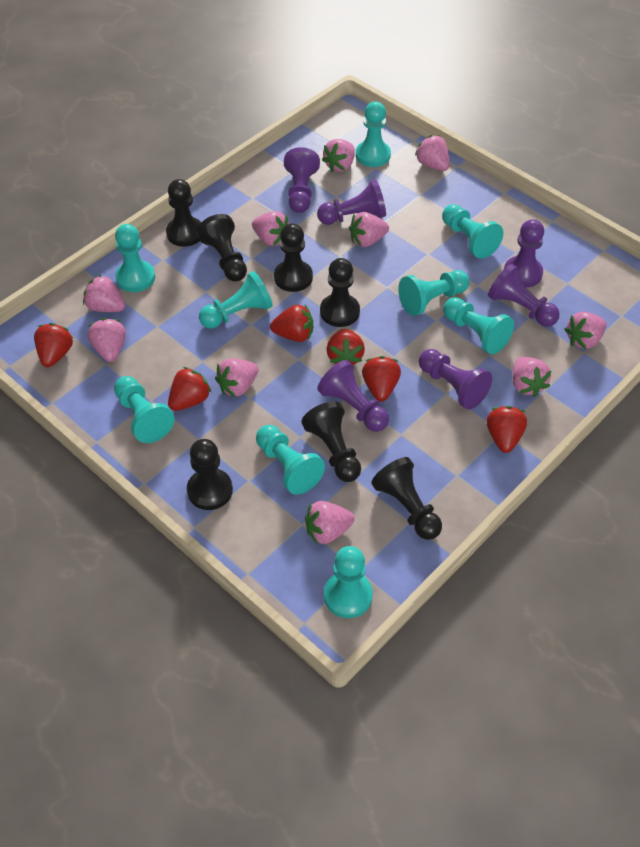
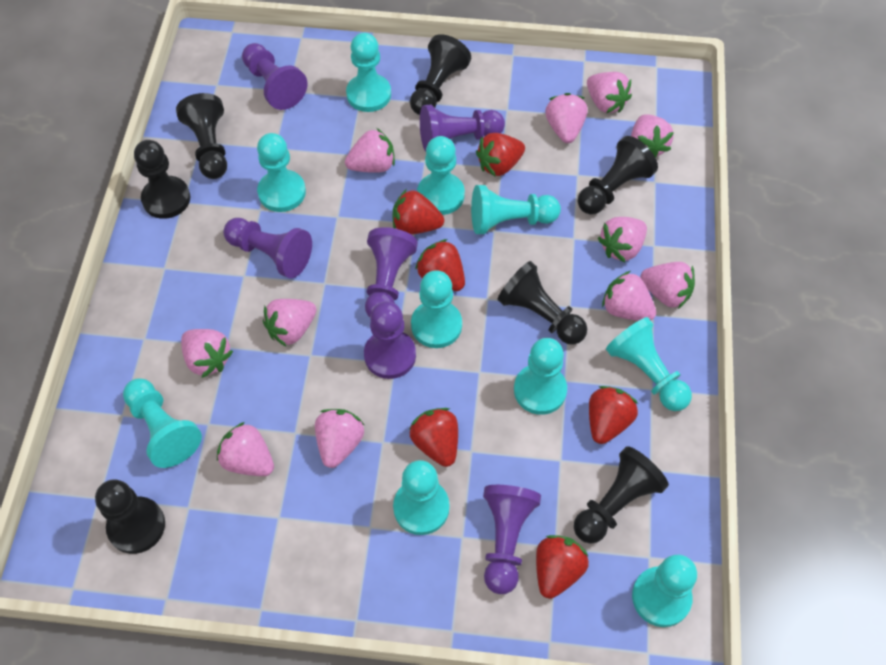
pink strawberry: 10 -> 11
turquoise pawn: 9 -> 10

